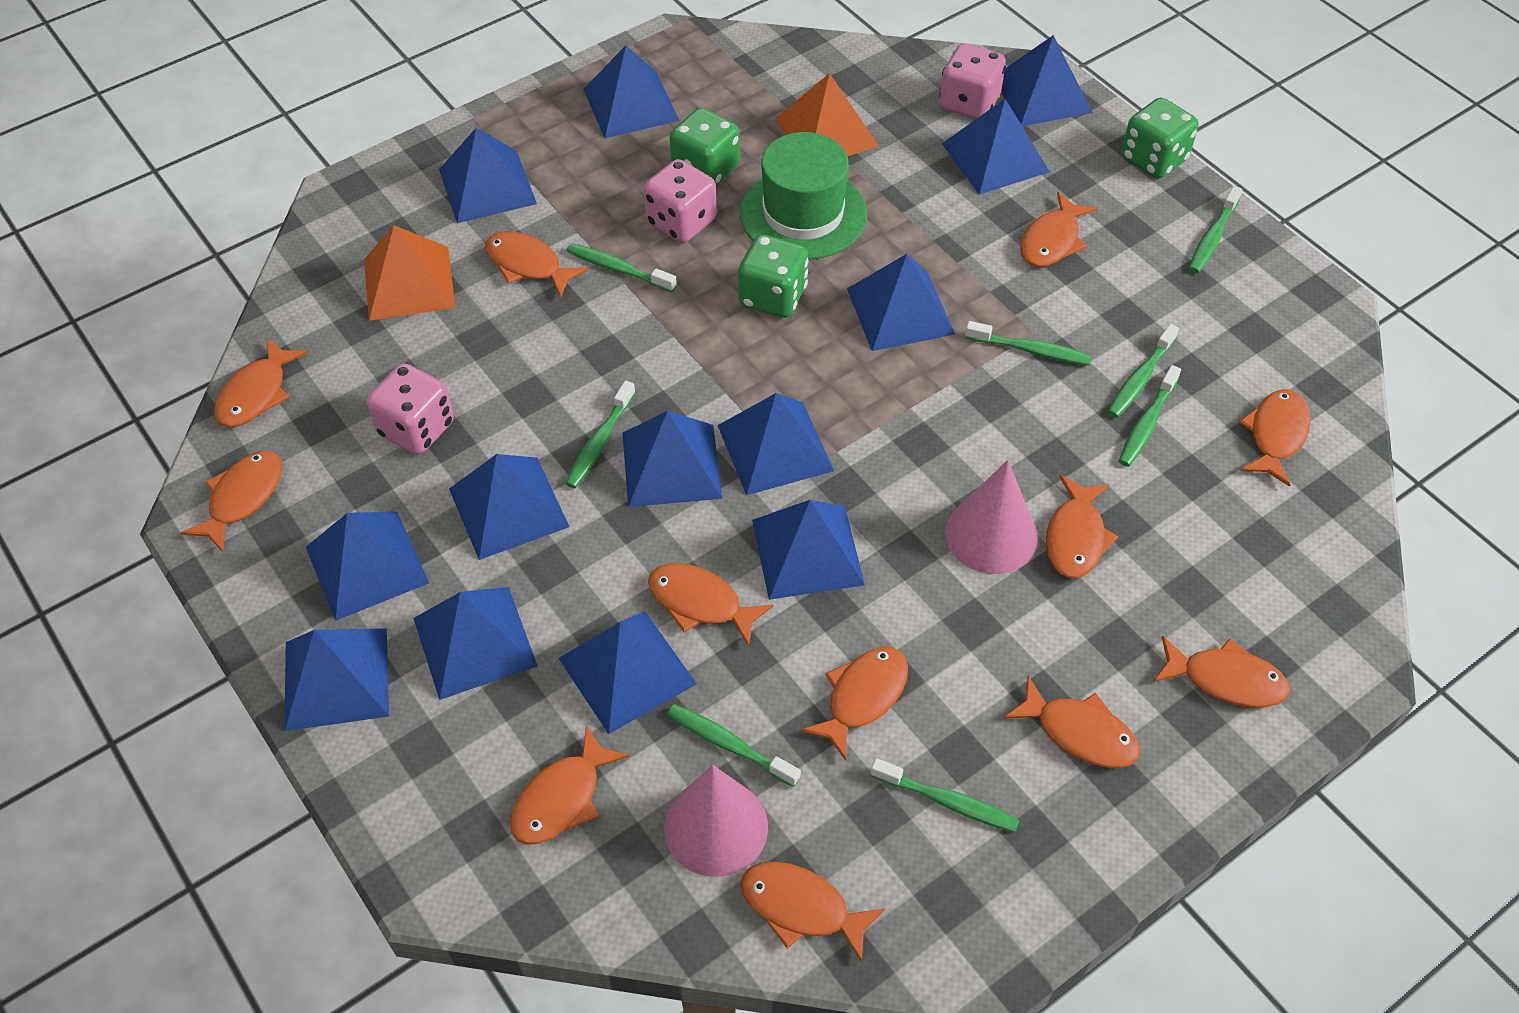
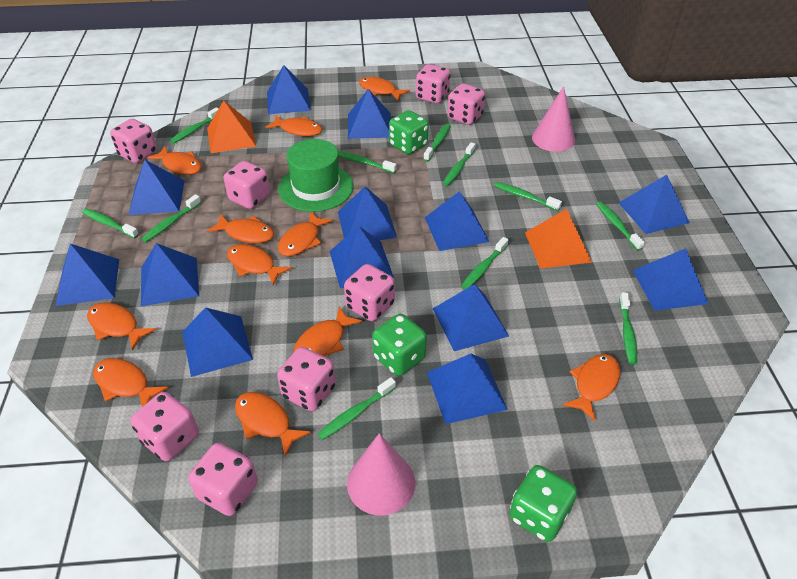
green toothbrush: 8 -> 11
orange fish: 12 -> 11
pink dice: 3 -> 8

